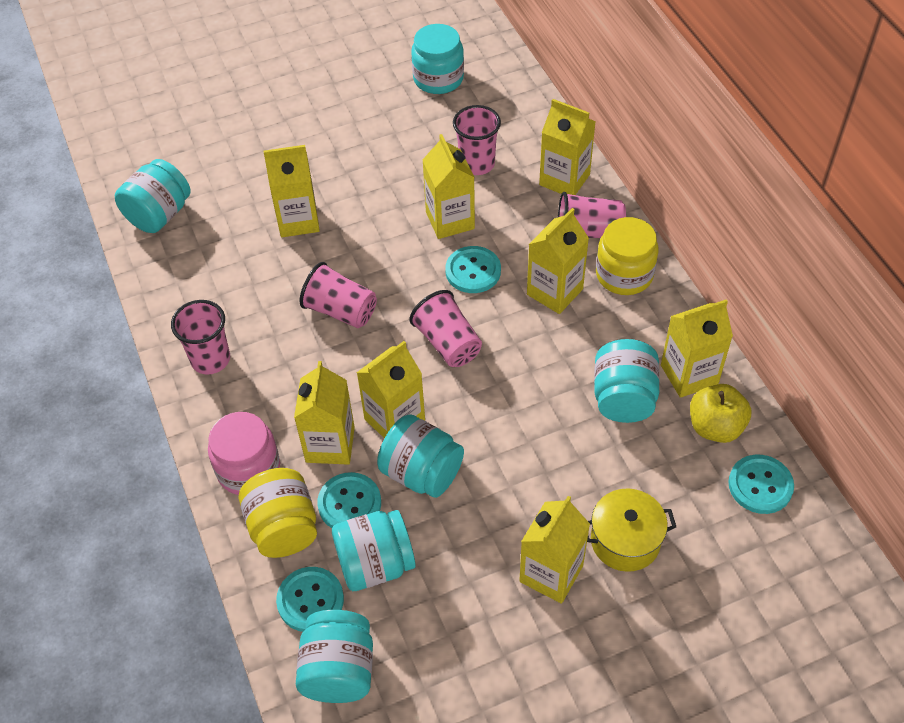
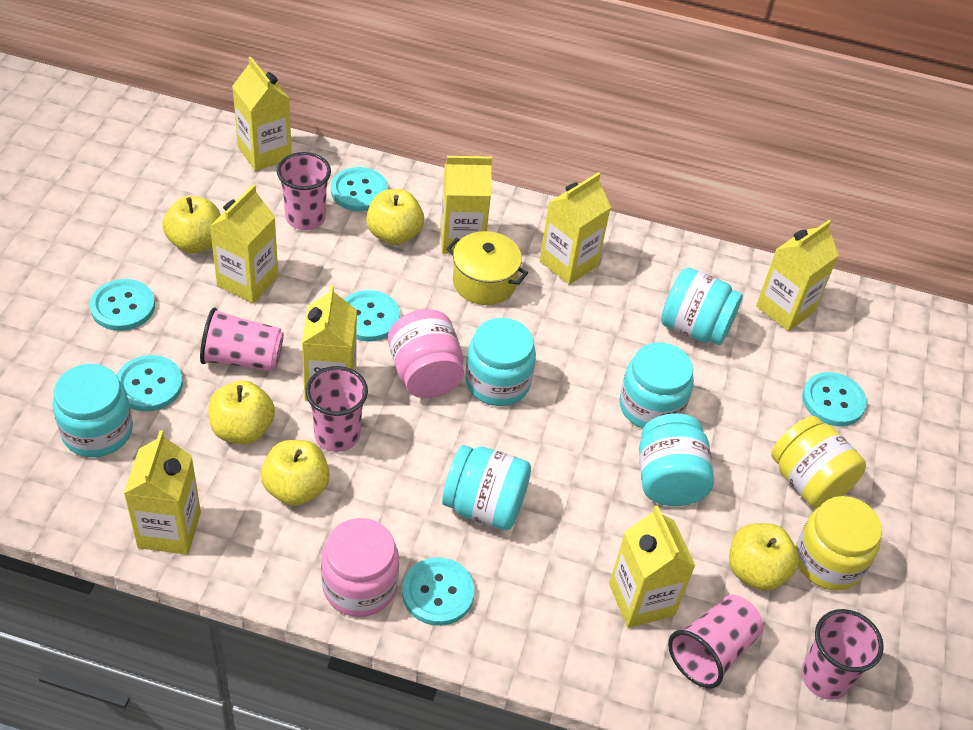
pink jar: 1 -> 2
turquoise button: 4 -> 6
yellow apple: 1 -> 5

